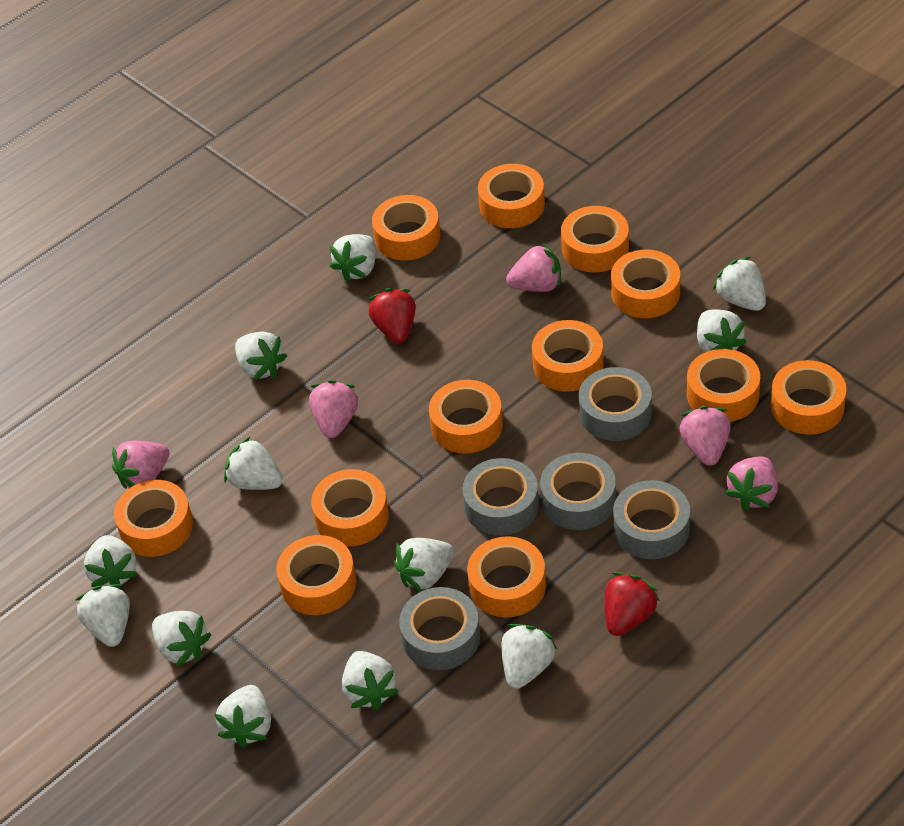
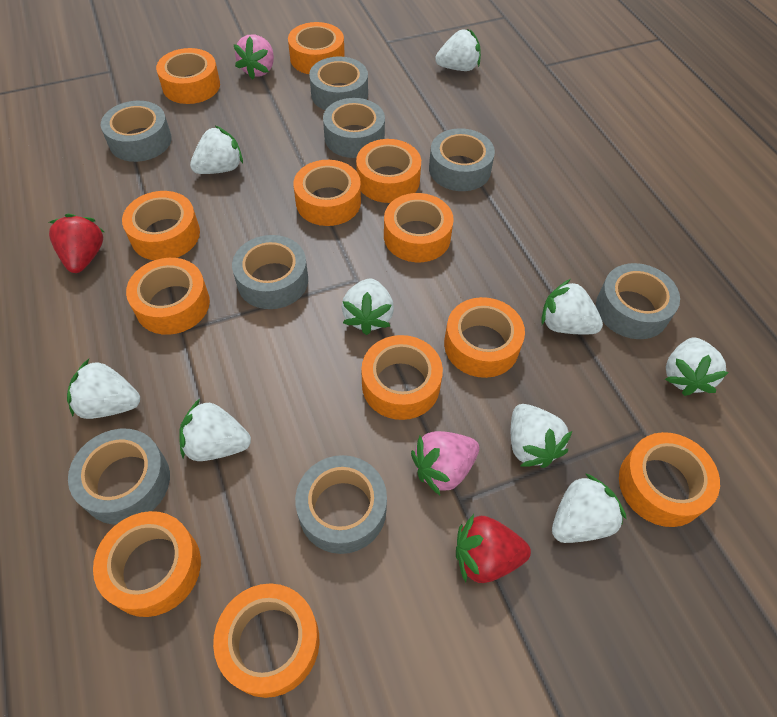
grey tape: 5 -> 8
pink strawberry: 5 -> 2
white strawberry: 12 -> 9

